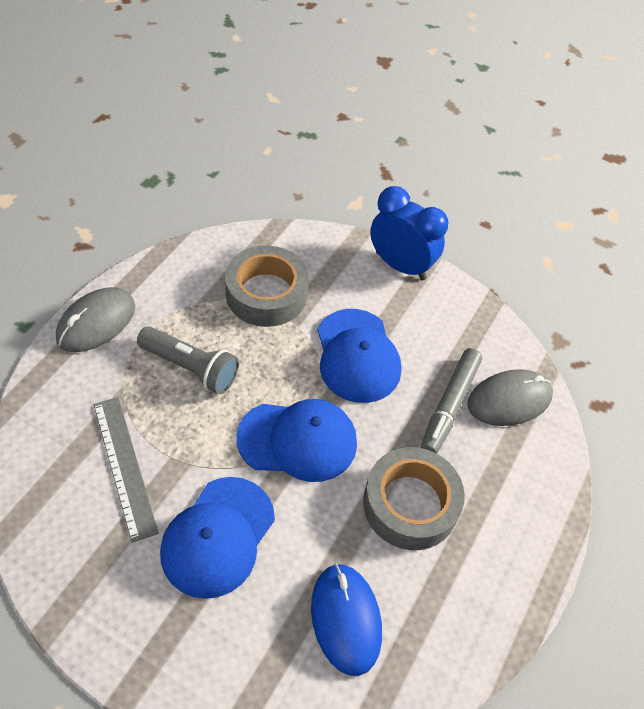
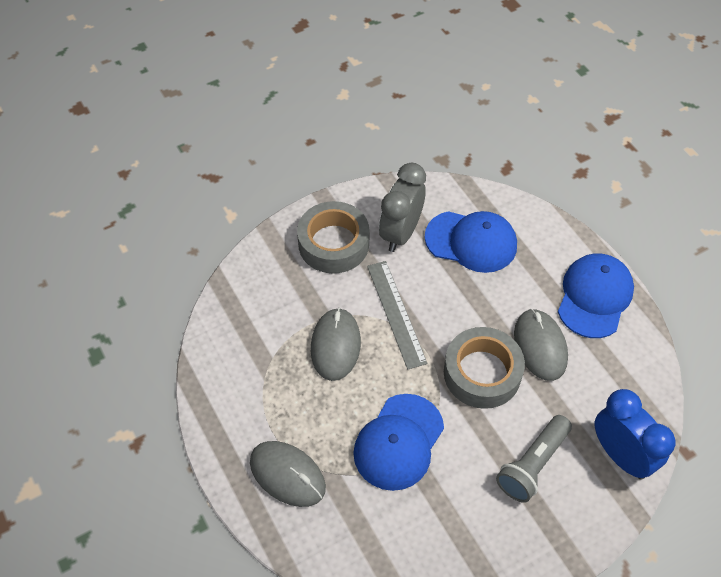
blue mouse: 1 -> 0
grey clock: 0 -> 1
grey marker: 1 -> 0
grey mouse: 2 -> 3

